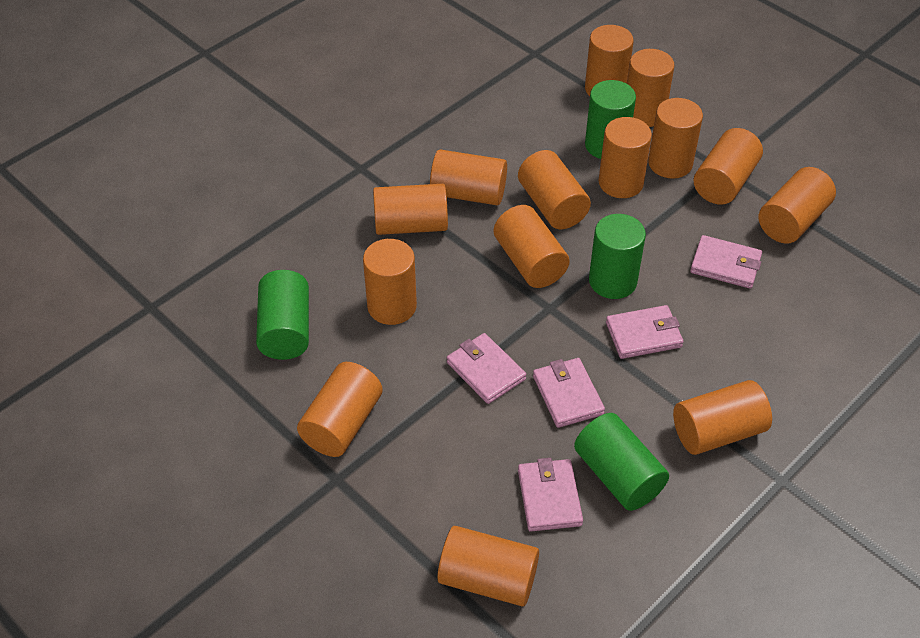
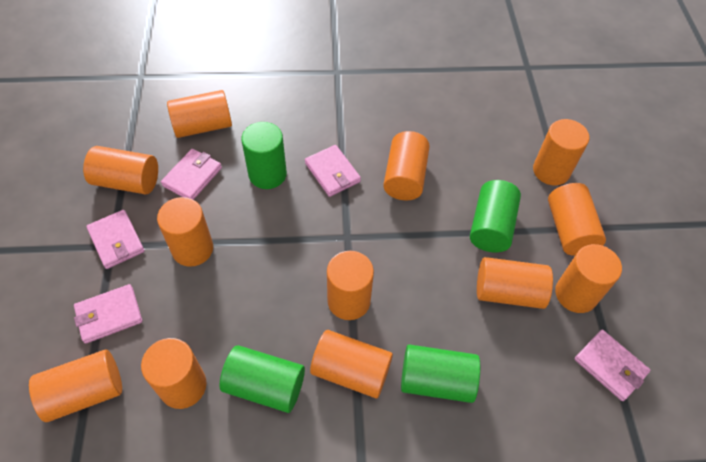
orange cylinder: 14 -> 12

